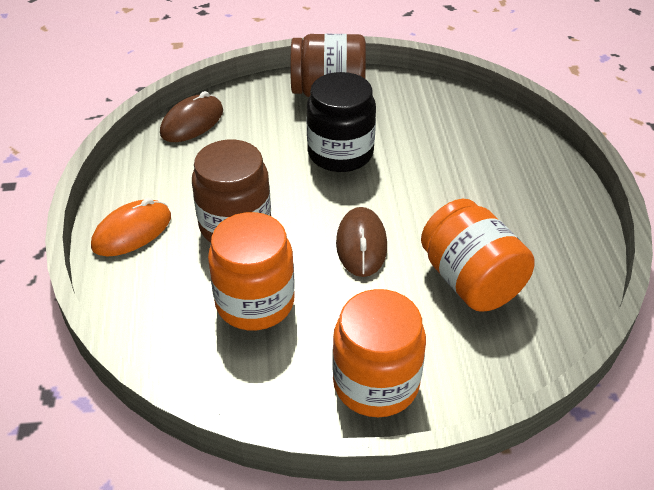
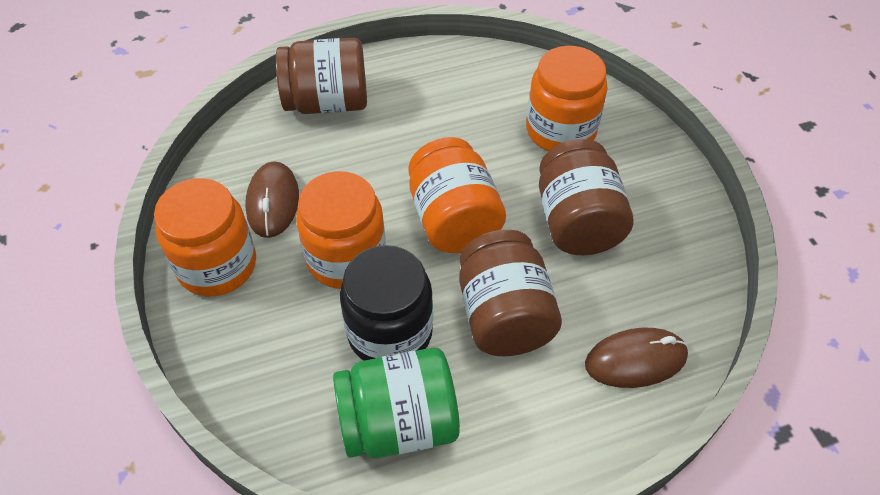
brown jar: 2 -> 3
green jar: 0 -> 1
orange jar: 3 -> 4
orange mouse: 1 -> 0

